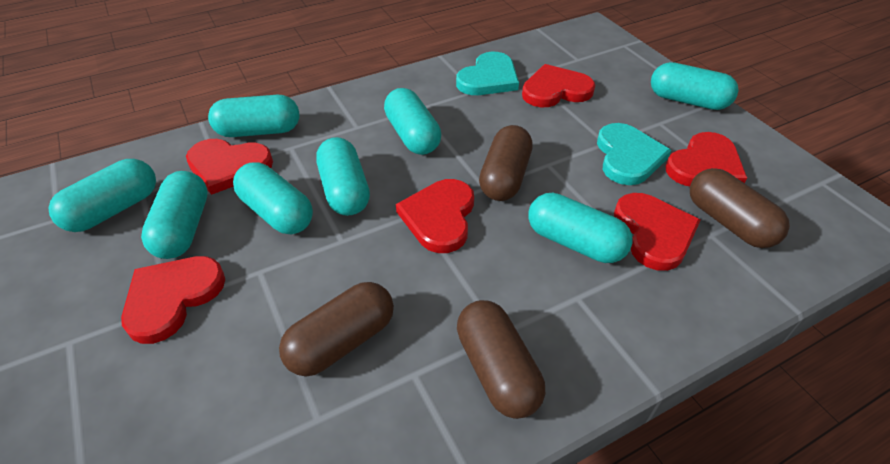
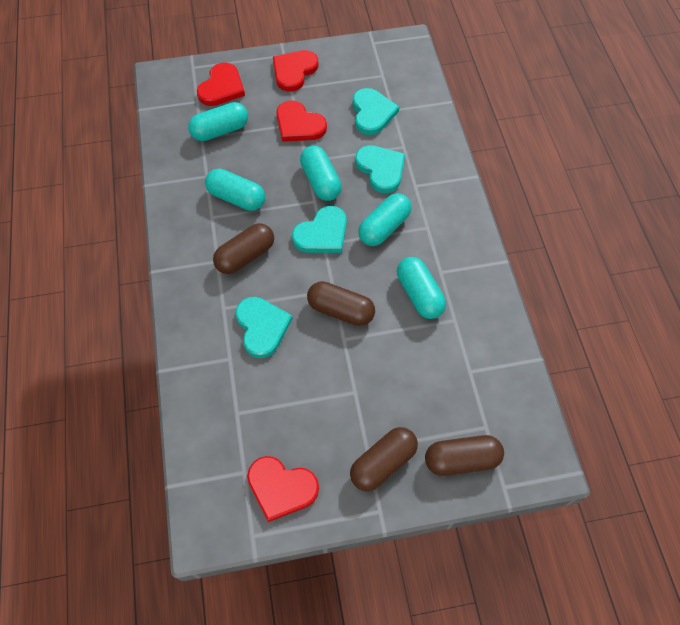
red heart: 6 -> 4
turquoise capsule: 8 -> 5
turquoise heart: 2 -> 4

